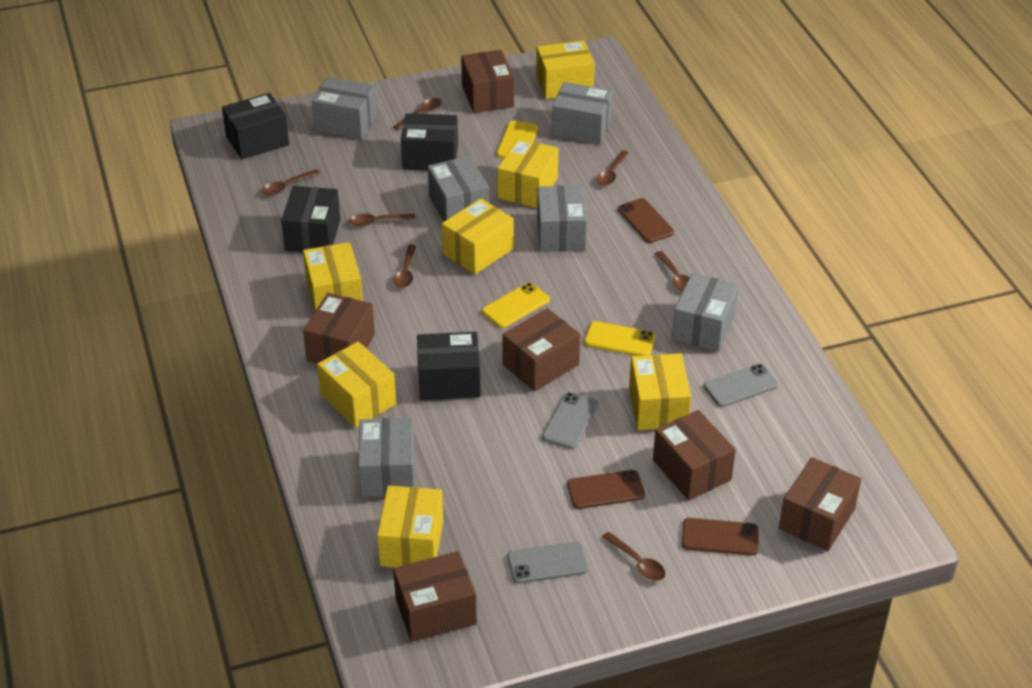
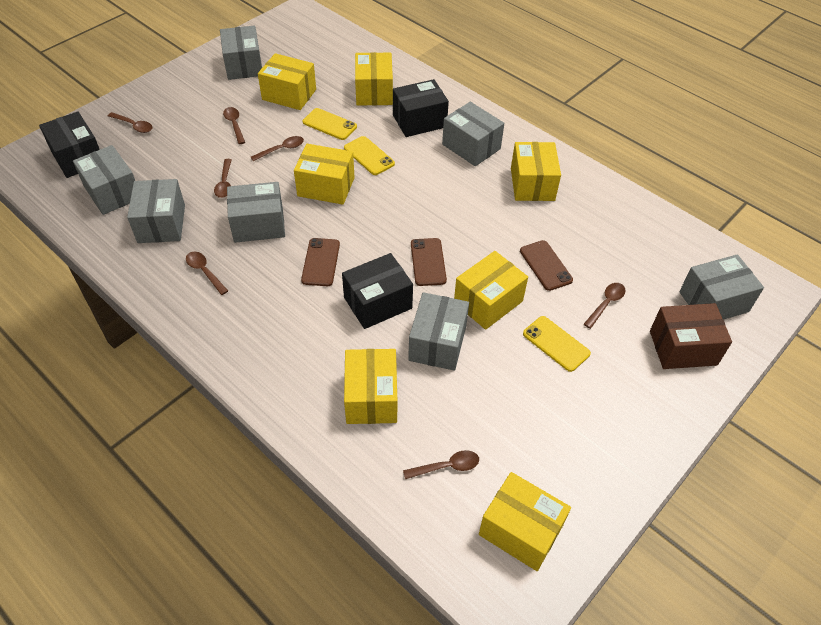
black box: 4 -> 3
brown box: 6 -> 1
grey box: 6 -> 7
grey phone: 3 -> 0

